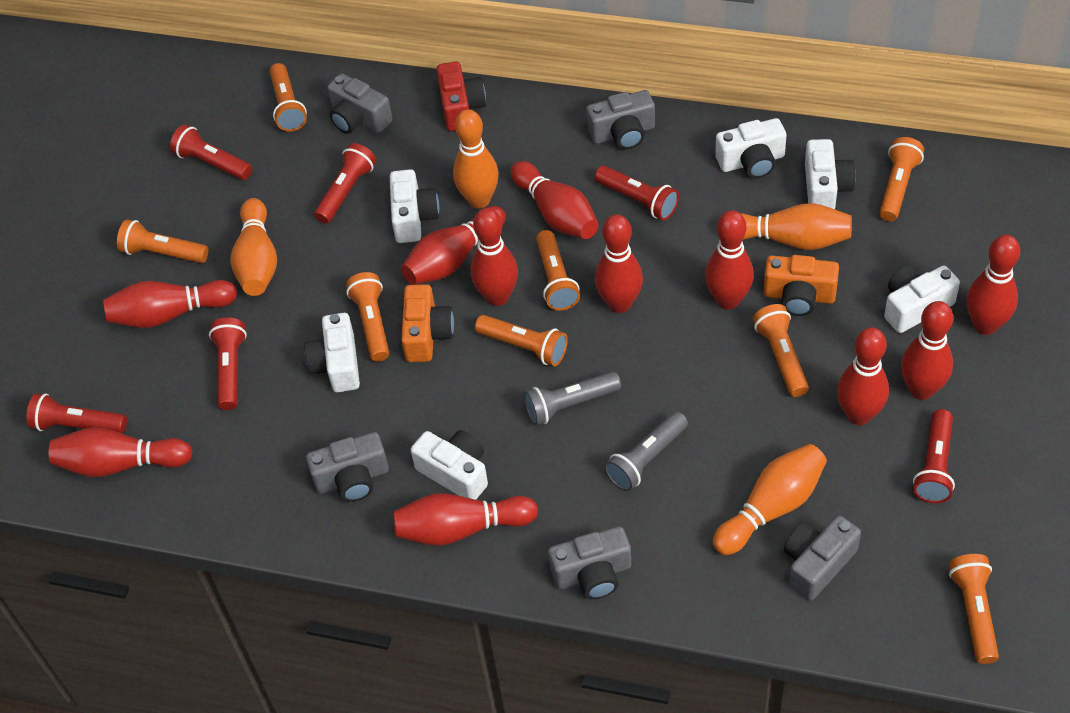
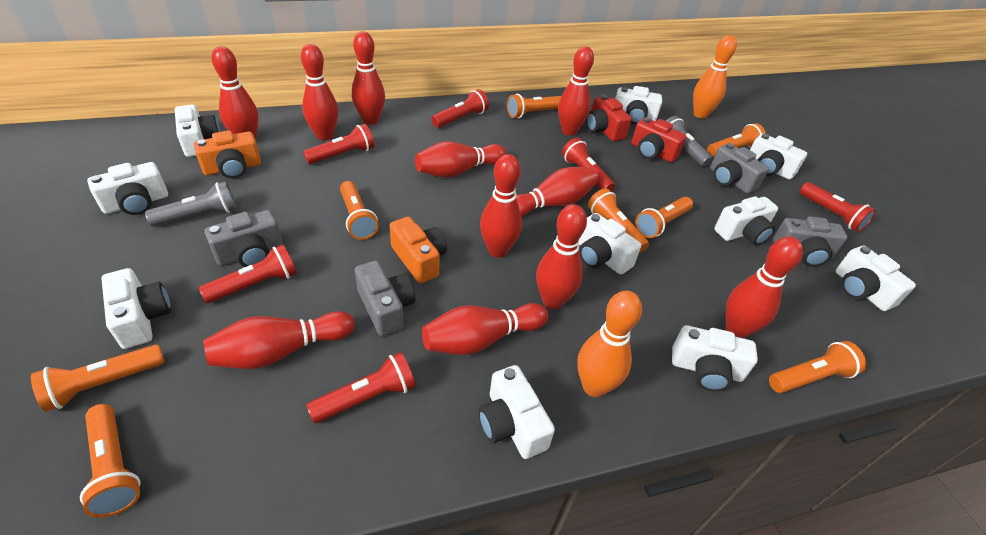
grey camera: 5 -> 4
orange bowling pin: 4 -> 2
red camera: 1 -> 2
white camera: 6 -> 10

